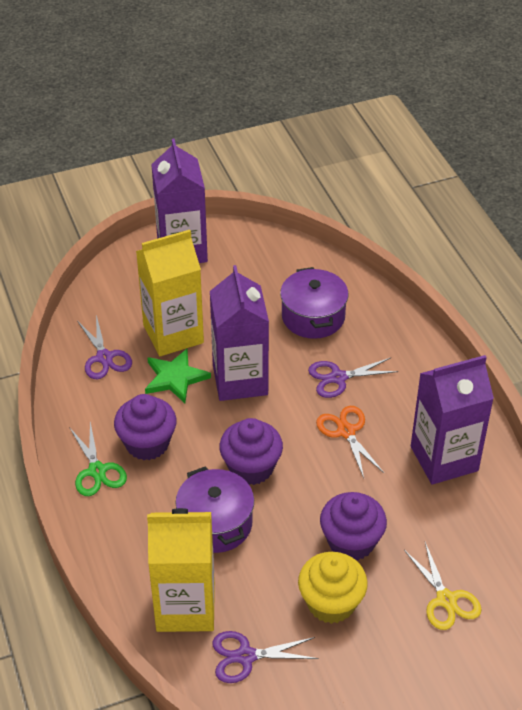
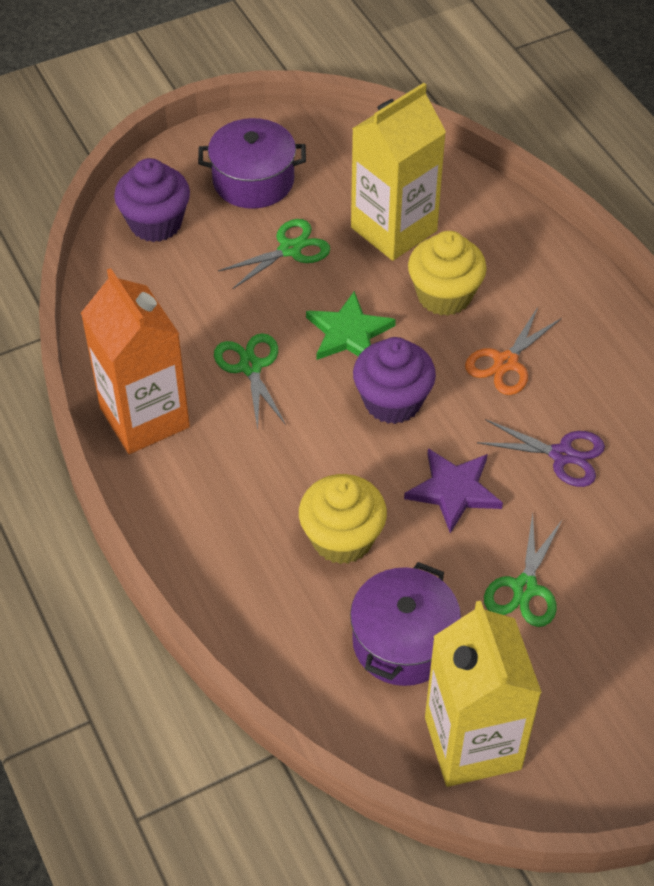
green scissors: 1 -> 3
orange carton: 0 -> 1
purple carton: 3 -> 0
purple cupcake: 3 -> 2
purple scissors: 3 -> 1
purple star: 0 -> 1
yellow cupcake: 1 -> 2
yellow scissors: 1 -> 0

